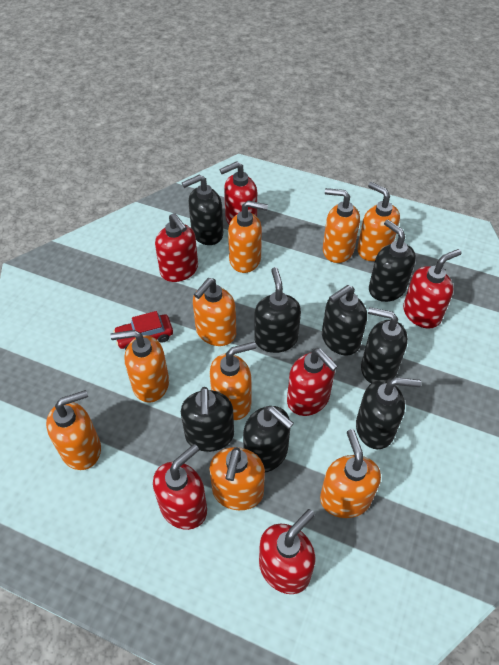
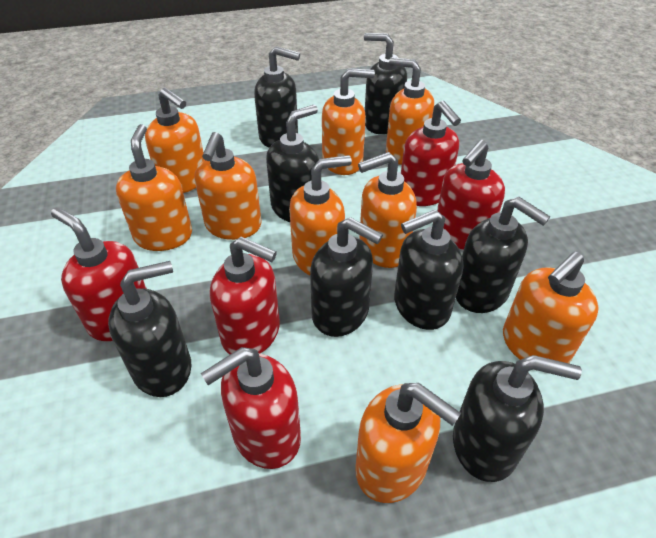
red car: 1 -> 0
red soap dispenser: 6 -> 5

